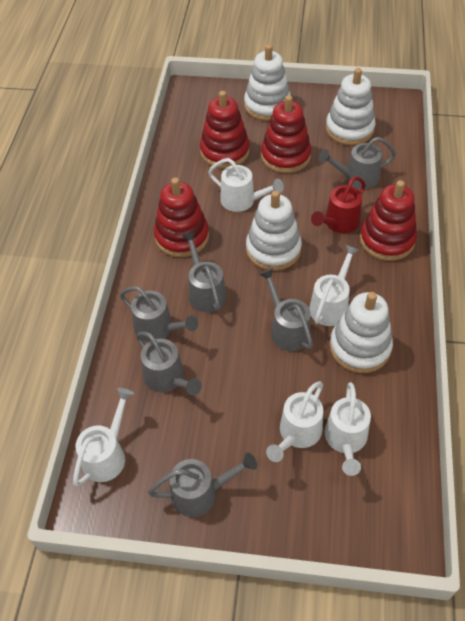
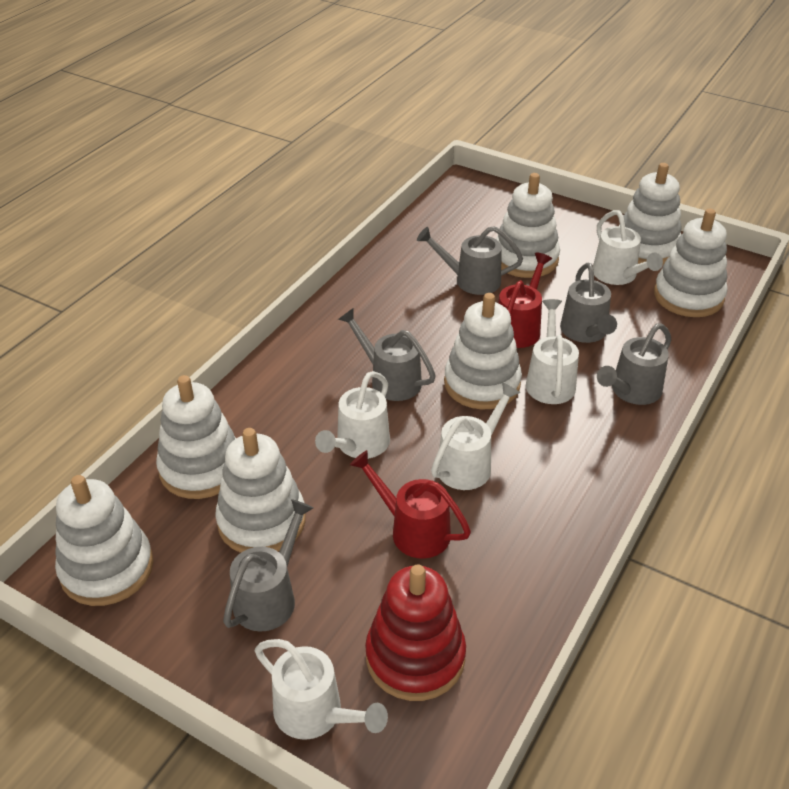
grey watering can: 6 -> 5
red stacking toy: 4 -> 1
red watering can: 1 -> 2
white stacking toy: 4 -> 7

